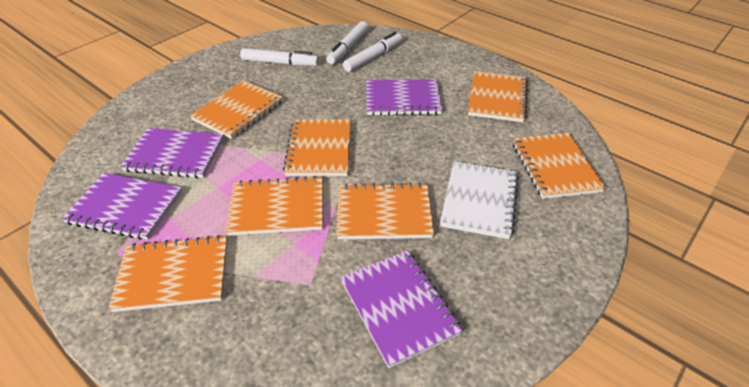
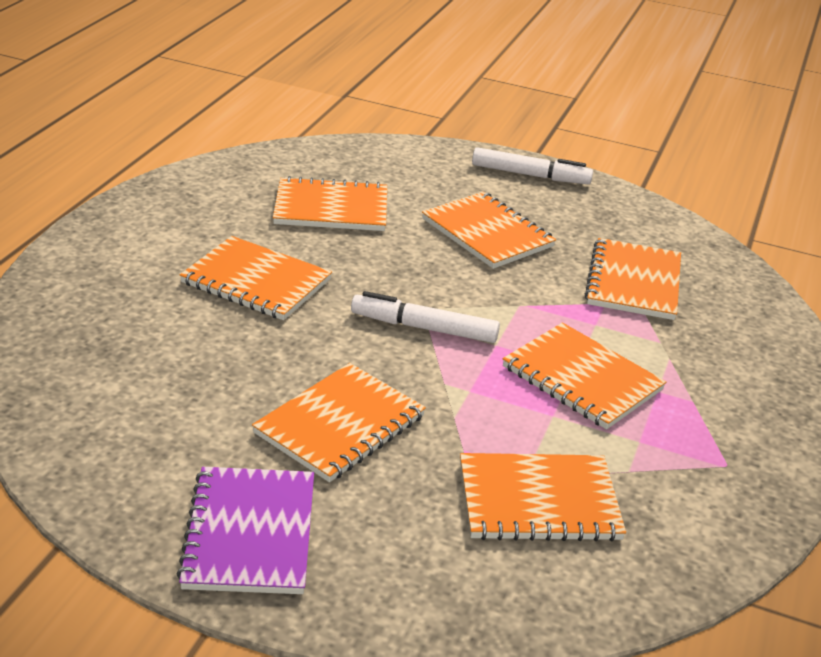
purple notebook: 4 -> 1
white marker: 3 -> 2
white notebook: 1 -> 0

